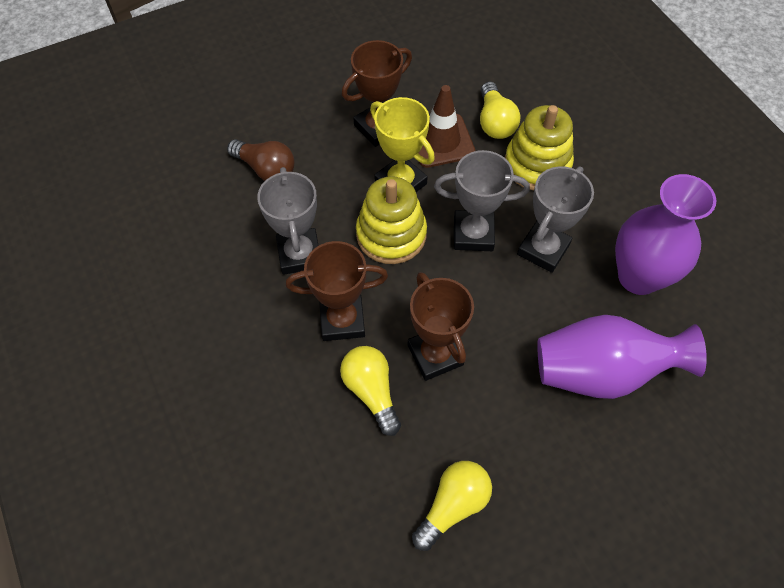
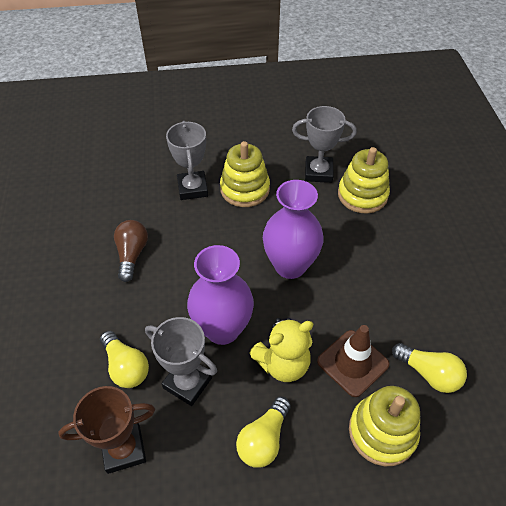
brown trophy: 3 -> 1
yellow stacking toy: 2 -> 3
yellow teddy bear: 0 -> 1
yellow trophy: 1 -> 0

